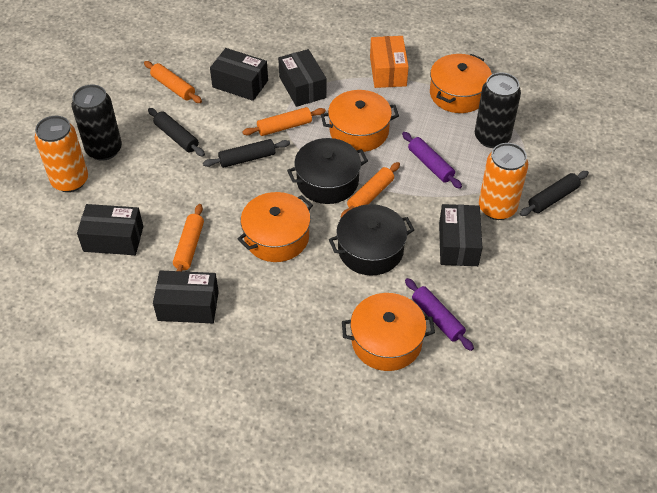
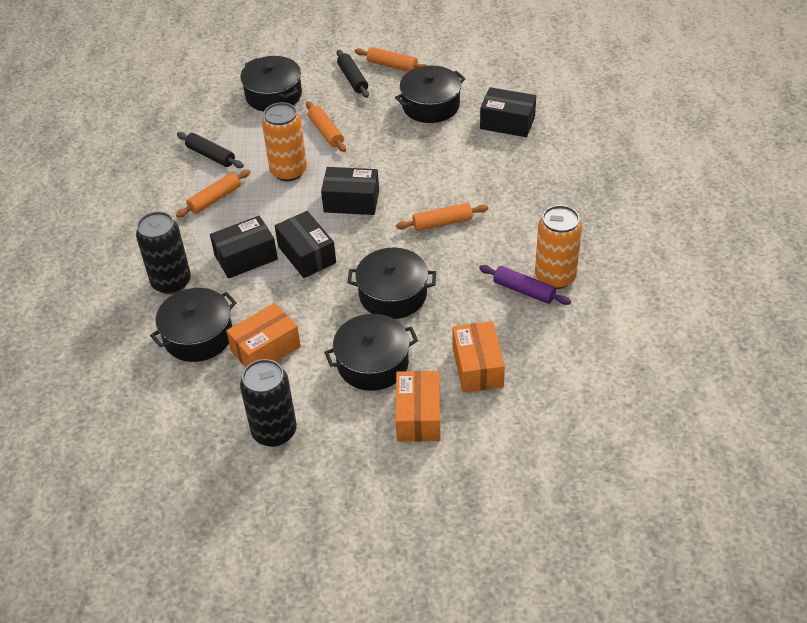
black box: 5 -> 4
black pot: 2 -> 5
black rolling pin: 3 -> 2
orange box: 1 -> 3
orange pot: 4 -> 0
purple rolling pin: 2 -> 1

